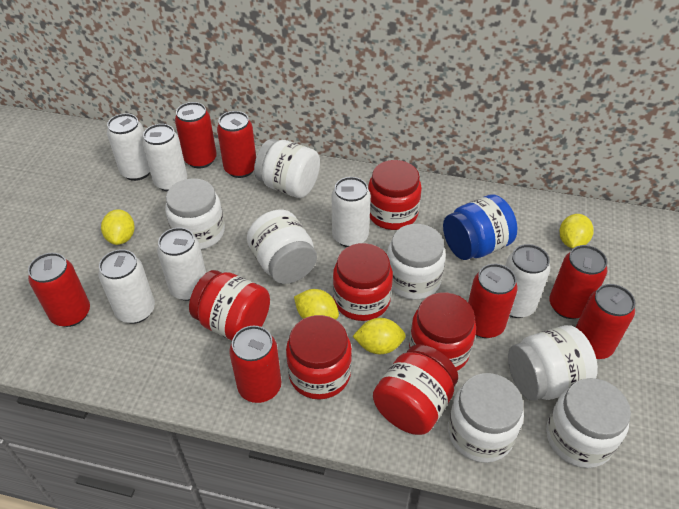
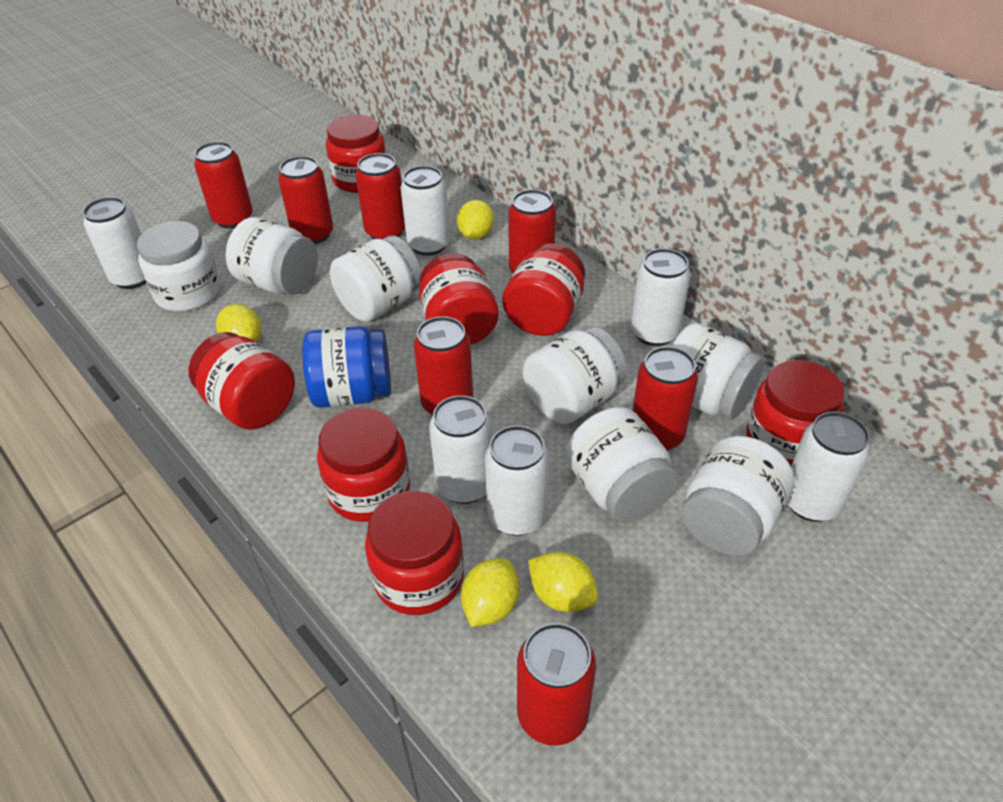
red jar: 6 -> 7

